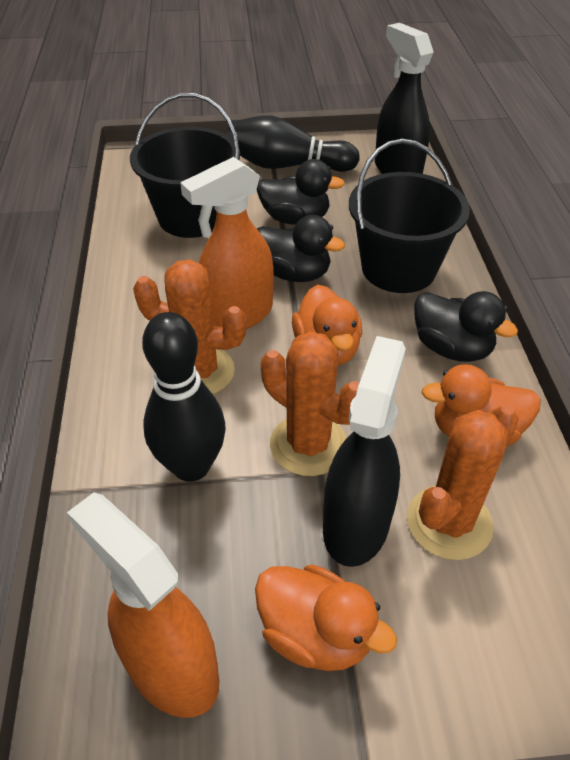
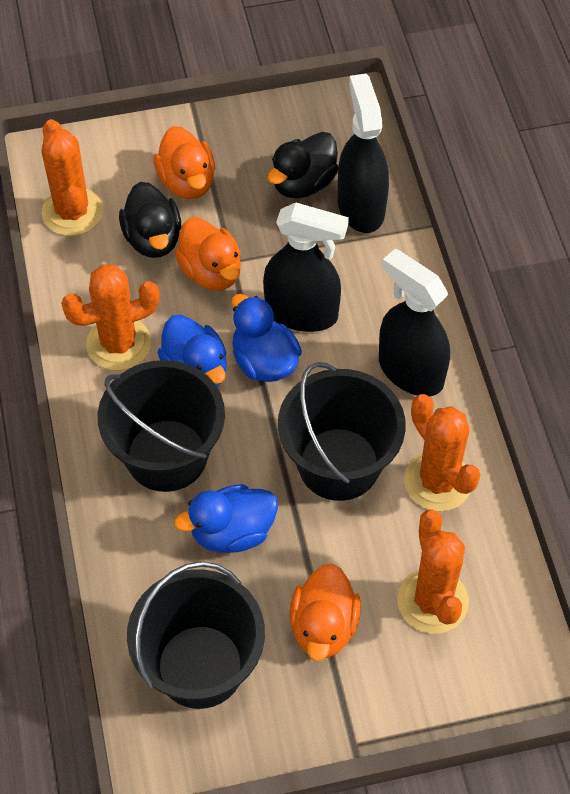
black bowling pin: 2 -> 0
black bucket: 2 -> 3
black duck: 3 -> 2
black spray bottle: 2 -> 3
blue duck: 0 -> 3
orange cactus: 3 -> 4
orange spray bottle: 2 -> 0

